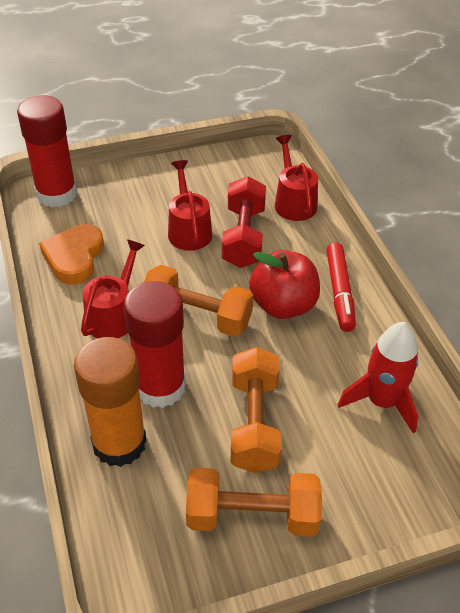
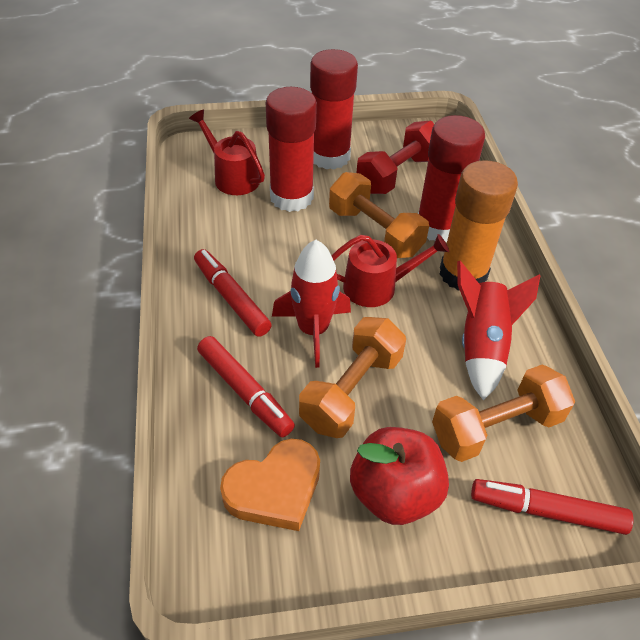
red glue stick: 2 -> 3
red marker: 1 -> 3
red rocket: 1 -> 2
red watering can: 3 -> 2

